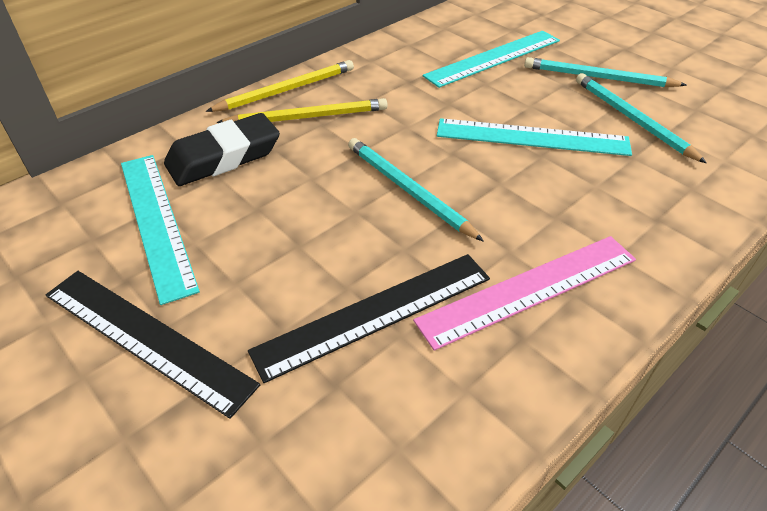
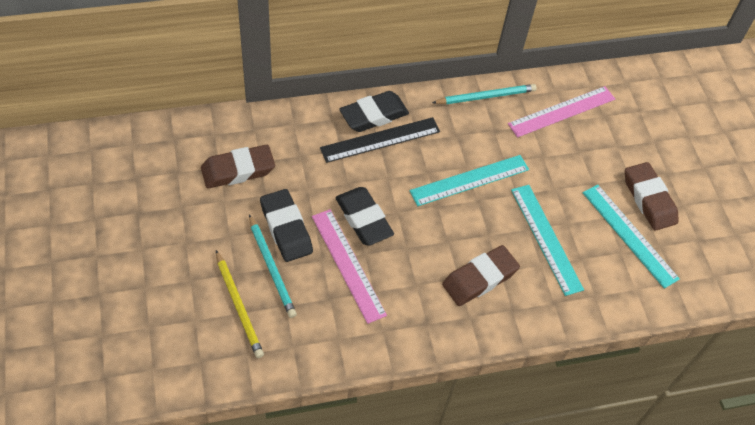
black eraser: 1 -> 3
black ruler: 2 -> 1
brown eraser: 0 -> 3
pink ruler: 1 -> 2
turquoise pencil: 3 -> 2
yellow pencil: 2 -> 1

